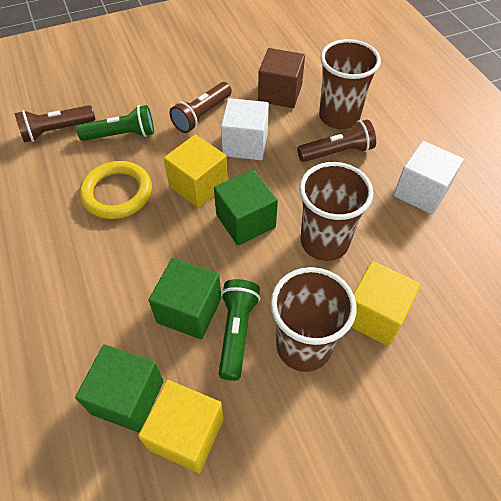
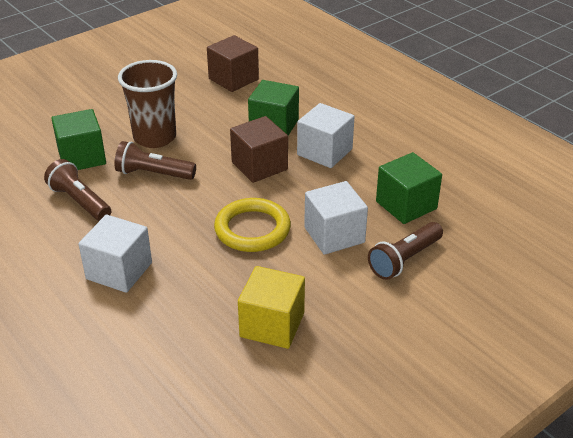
brown cube: 1 -> 2
brown cup: 3 -> 1
green flashlight: 2 -> 0
white cube: 2 -> 3
yellow cube: 3 -> 1

